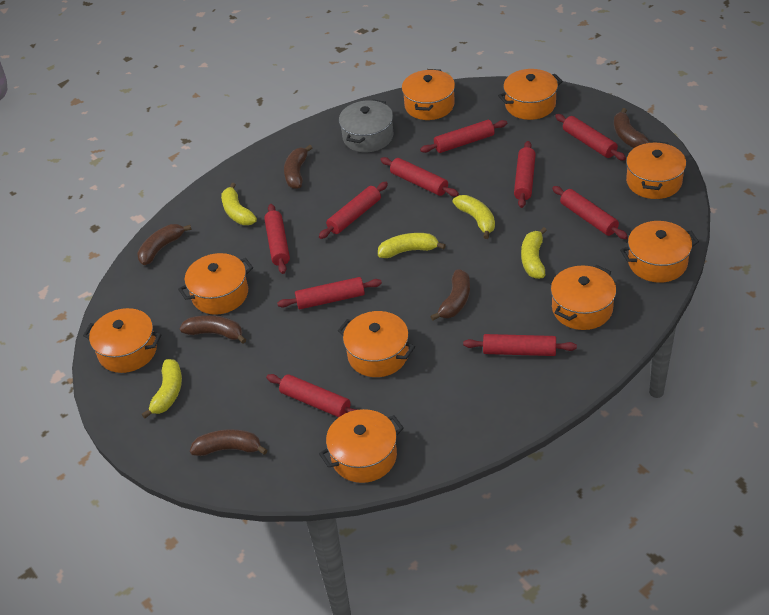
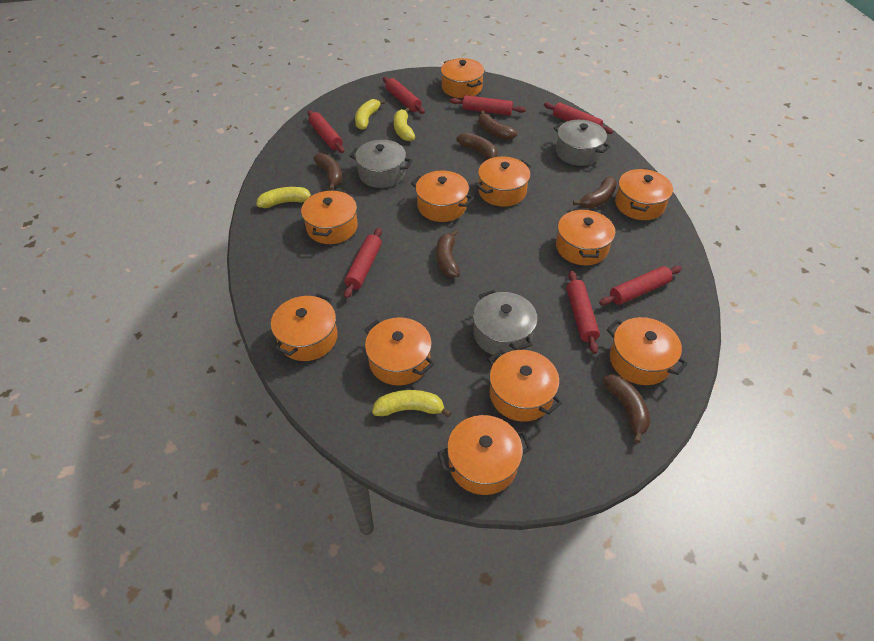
grey pot: 1 -> 3
orange pot: 9 -> 11
red rolling pin: 10 -> 7
yellow banana: 5 -> 4

